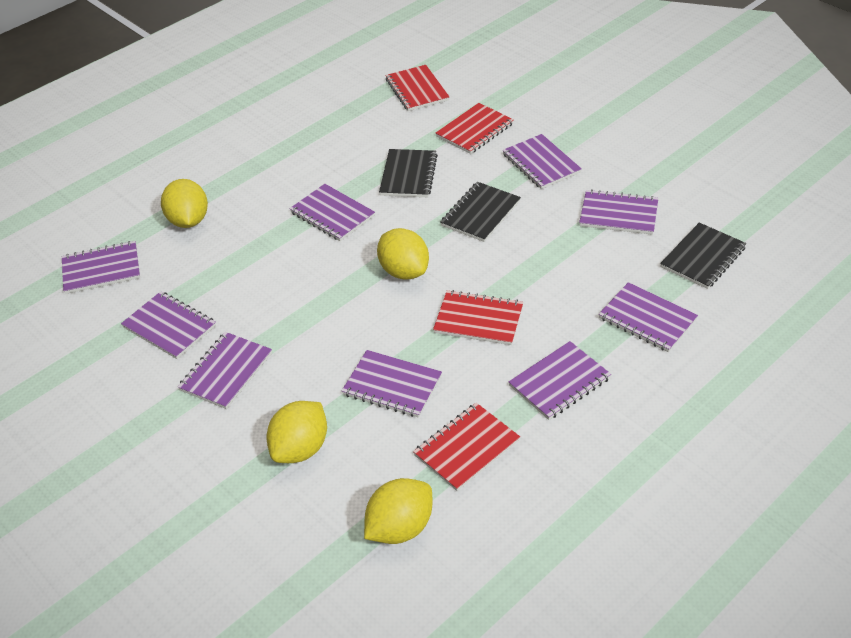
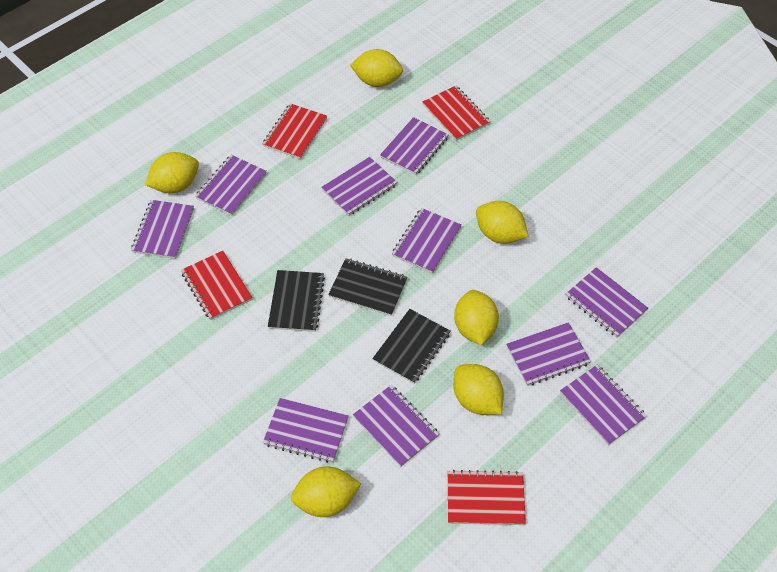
purple notebook: 9 -> 10
yellow lemon: 4 -> 6

